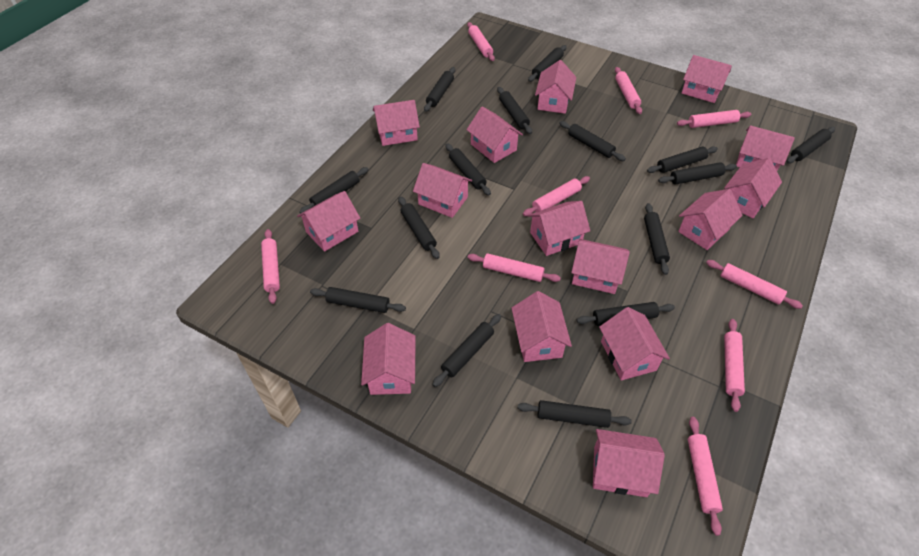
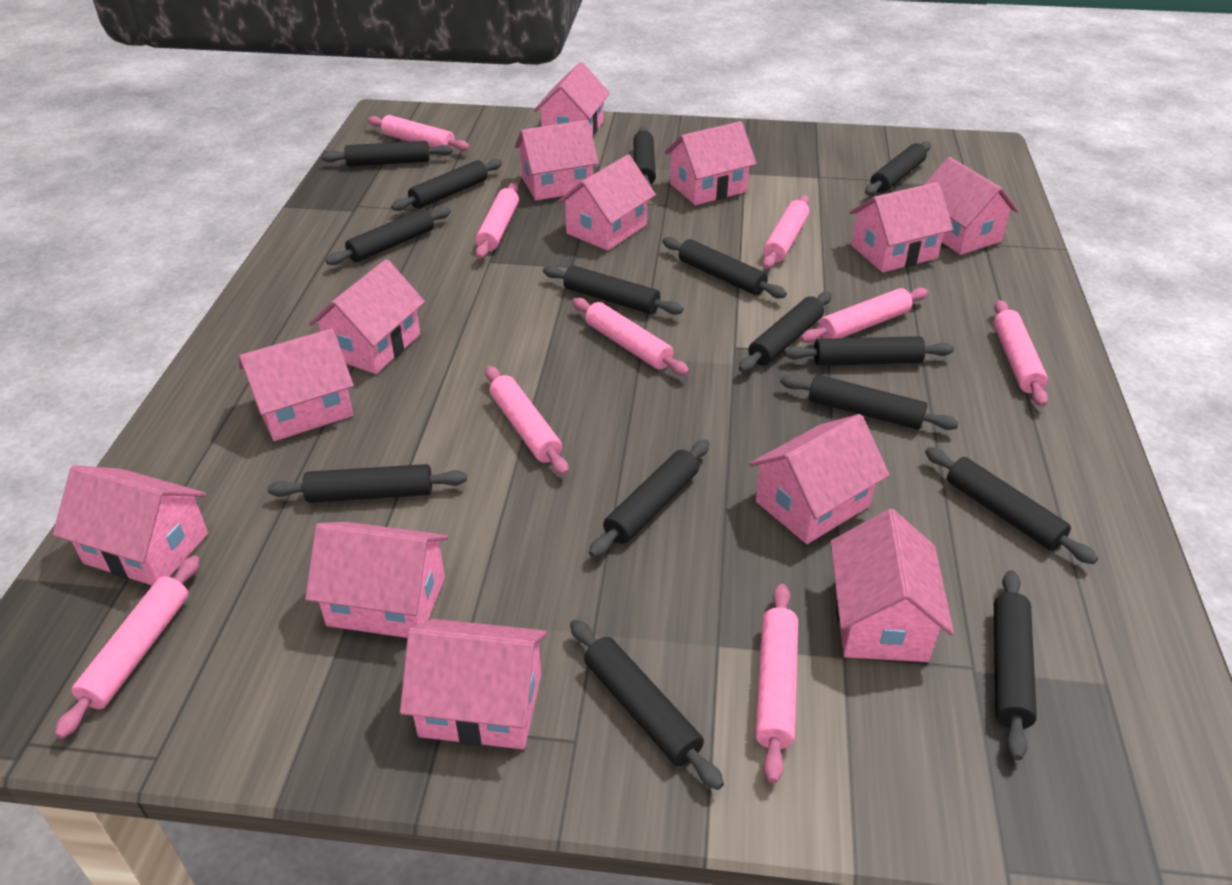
pink house: 15 -> 13

